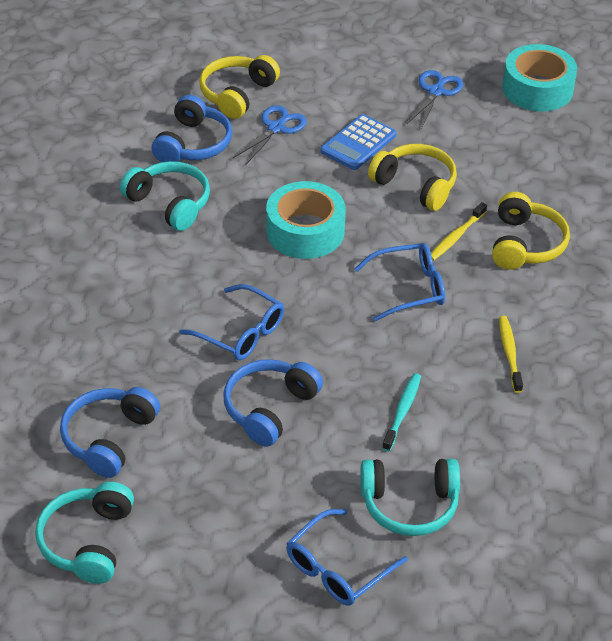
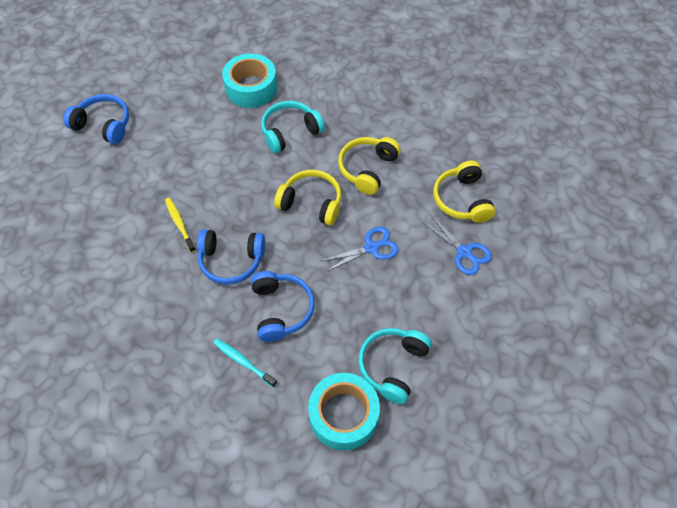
blue calculator: 1 -> 0
blue glasses: 3 -> 0
turquoise headphones: 3 -> 2
yellow toothbrush: 2 -> 1

